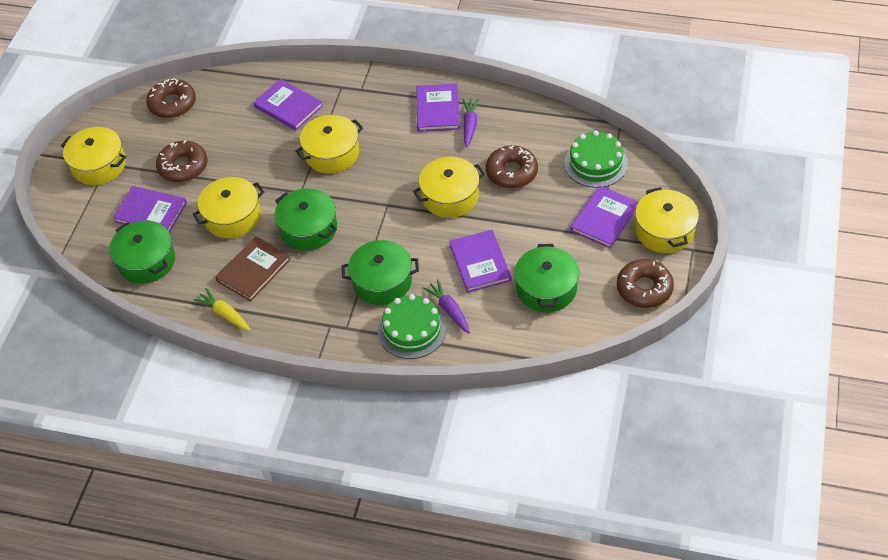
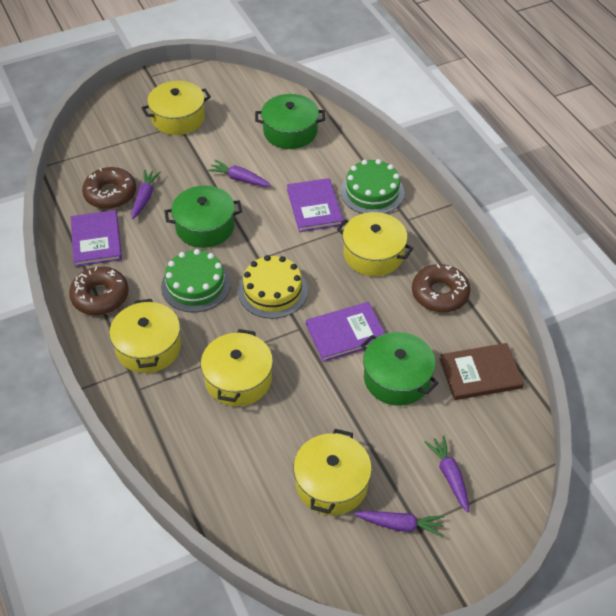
brown donut: 4 -> 3
green pot: 4 -> 3
purple book: 5 -> 3
purple carrot: 2 -> 4
yellow cake: 0 -> 1
yellow carrot: 1 -> 0

